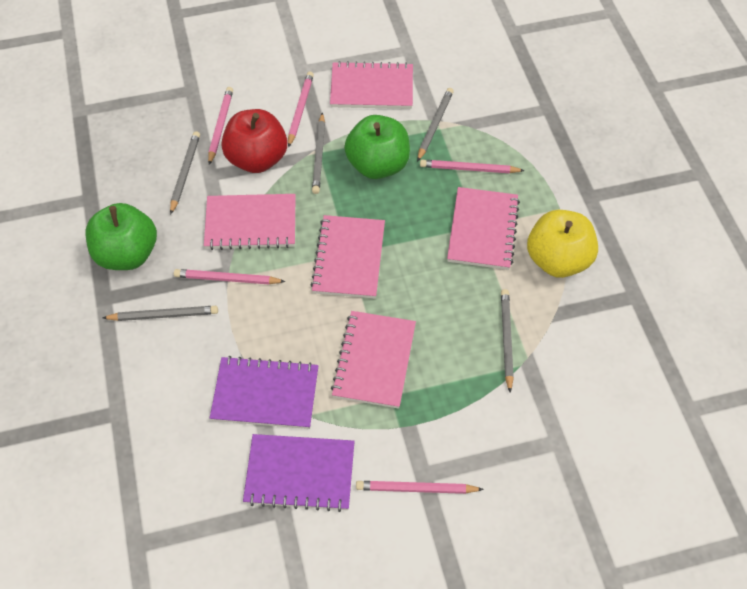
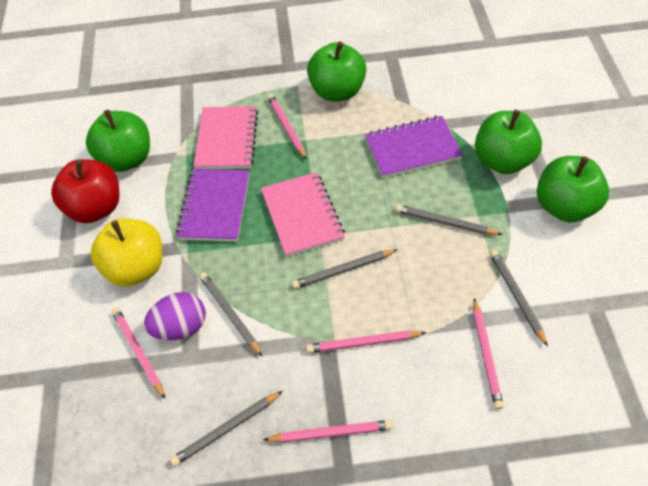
green apple: 2 -> 4
pink notebook: 5 -> 2
purple egg: 0 -> 1

